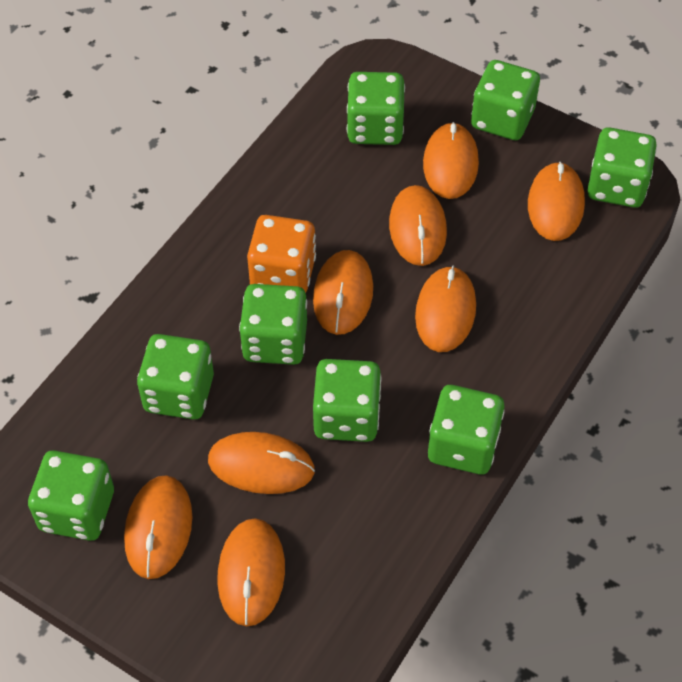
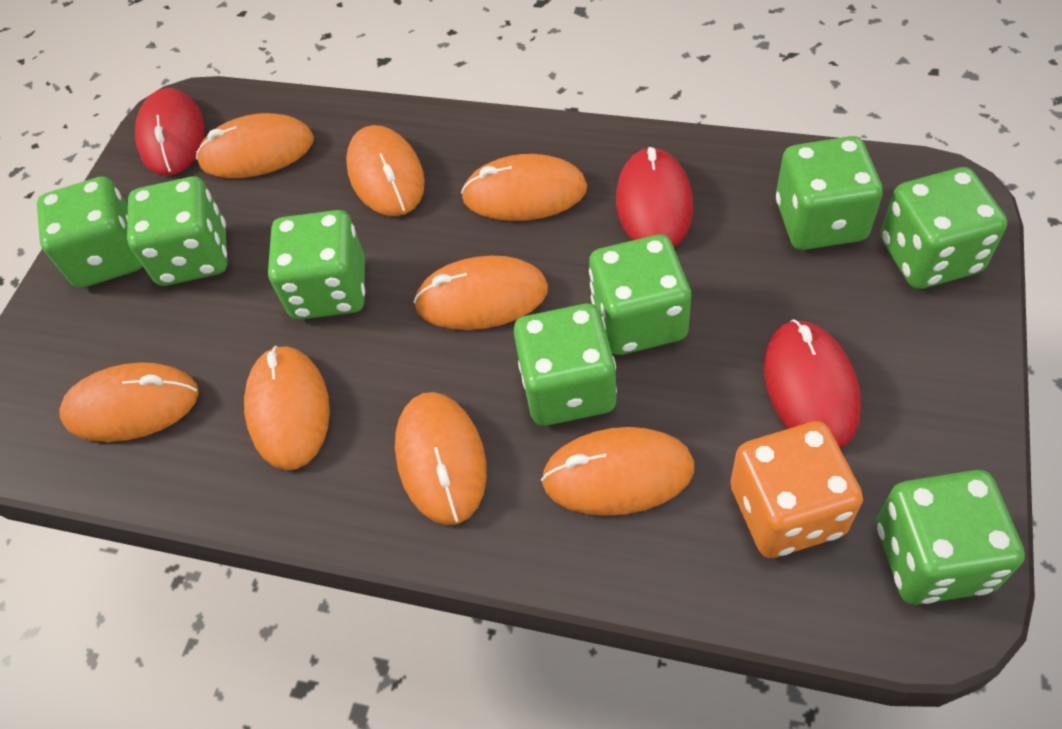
red mouse: 0 -> 3

